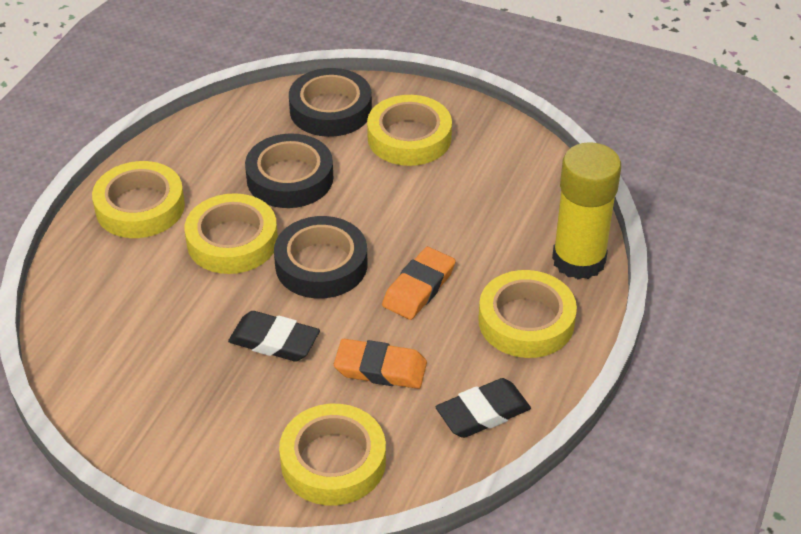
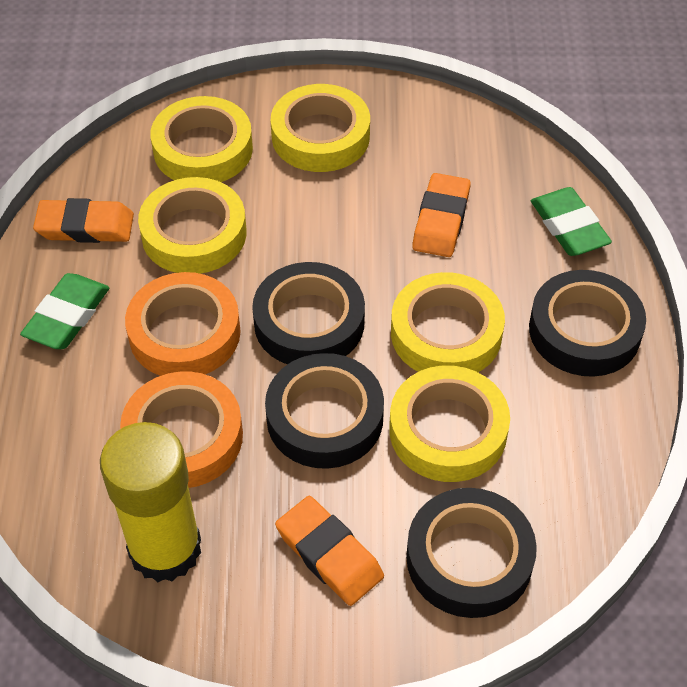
black eraser: 2 -> 0
black tape: 3 -> 4
green eraser: 0 -> 2
orange eraser: 2 -> 3
orange tape: 0 -> 2

